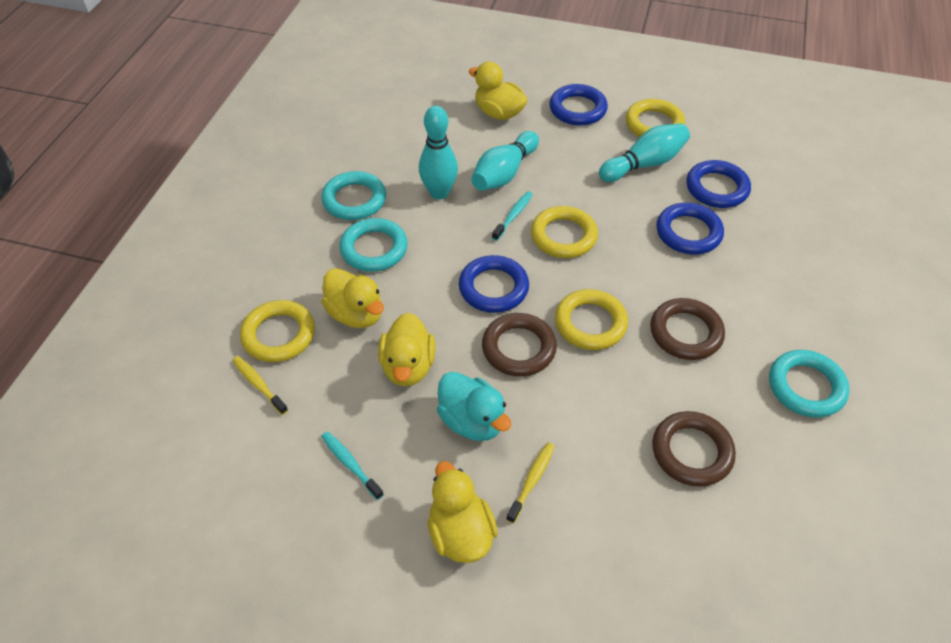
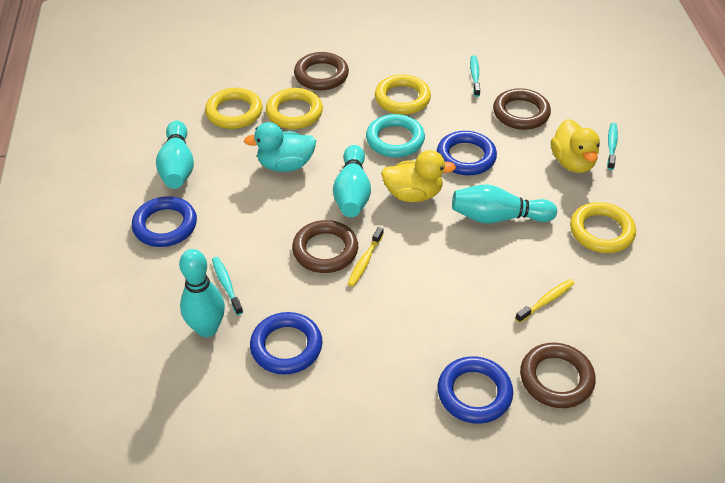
brown ring: 3 -> 4
turquoise bowling pin: 3 -> 4
turquoise ring: 3 -> 1
turquoise toothbrush: 2 -> 3
yellow duck: 4 -> 2

